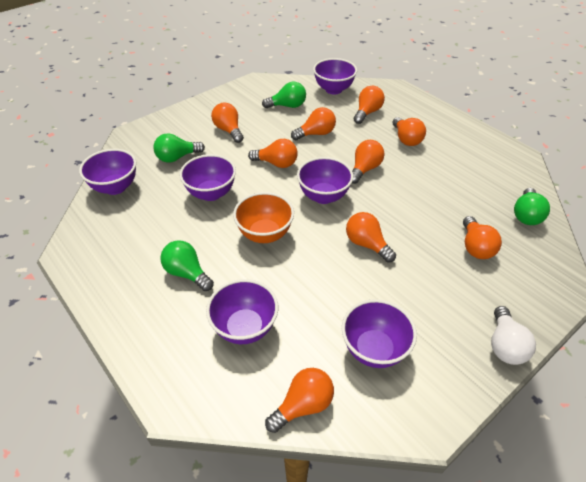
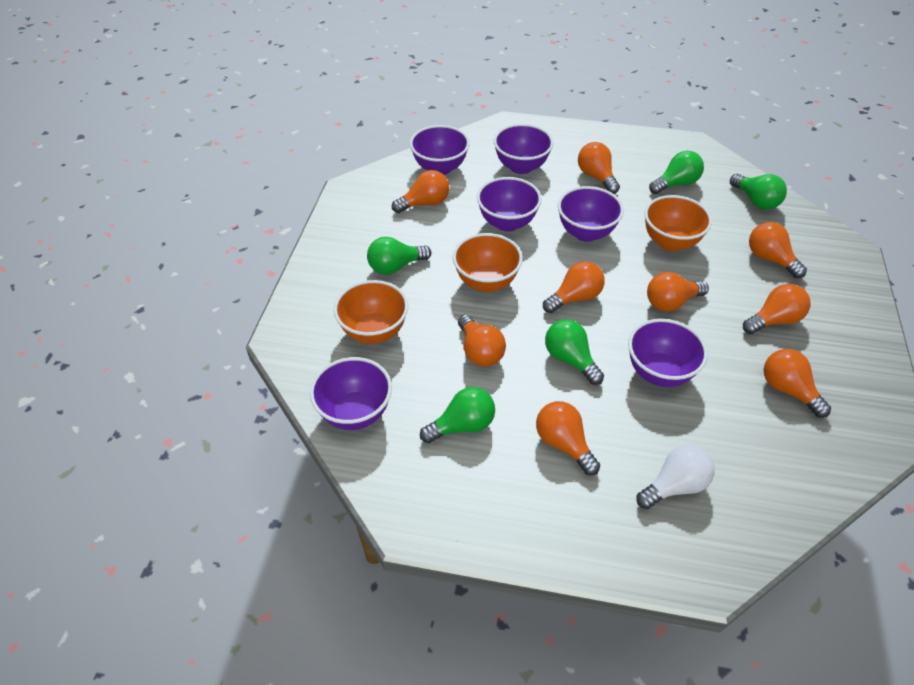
green light bulb: 4 -> 5
orange bowl: 1 -> 3

